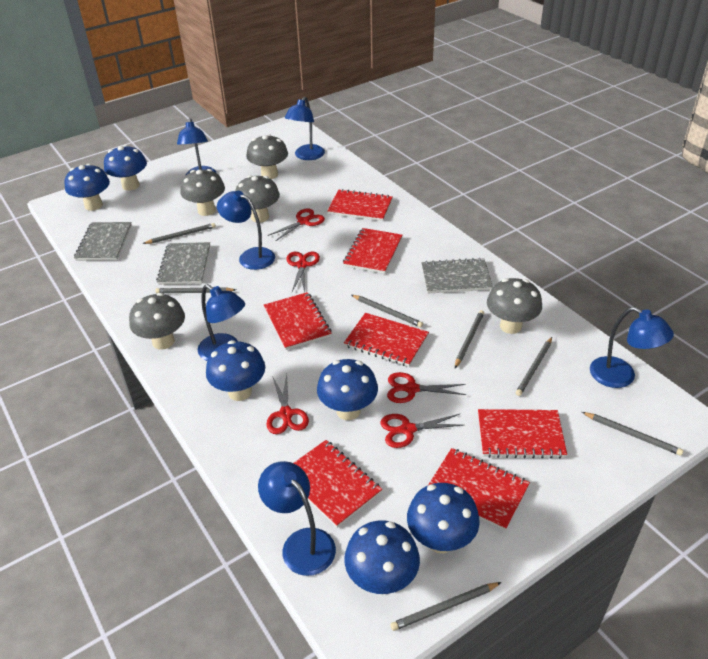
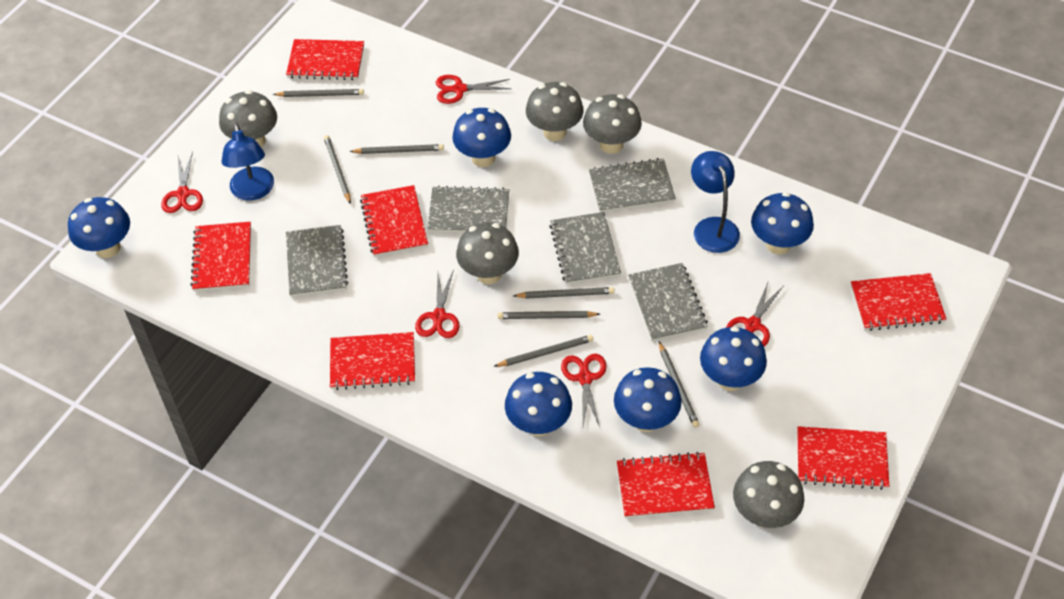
blue lamp: 6 -> 2
grey notebook: 3 -> 5

